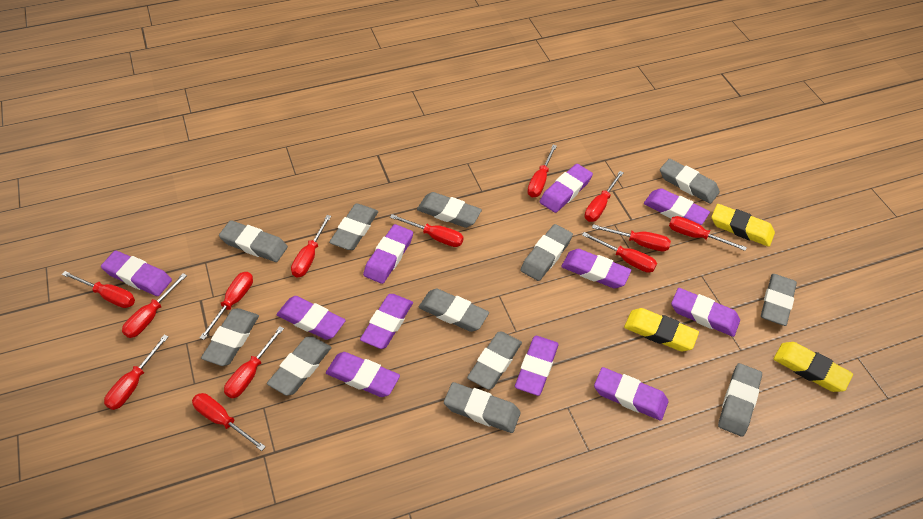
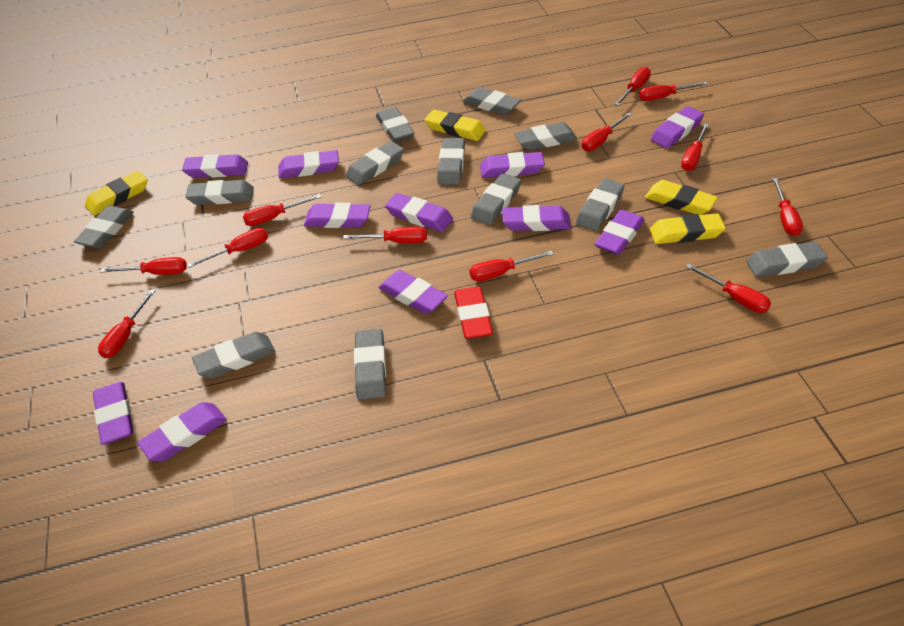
red eraser: 0 -> 1
red screwdriver: 13 -> 12
yellow eraser: 3 -> 4

